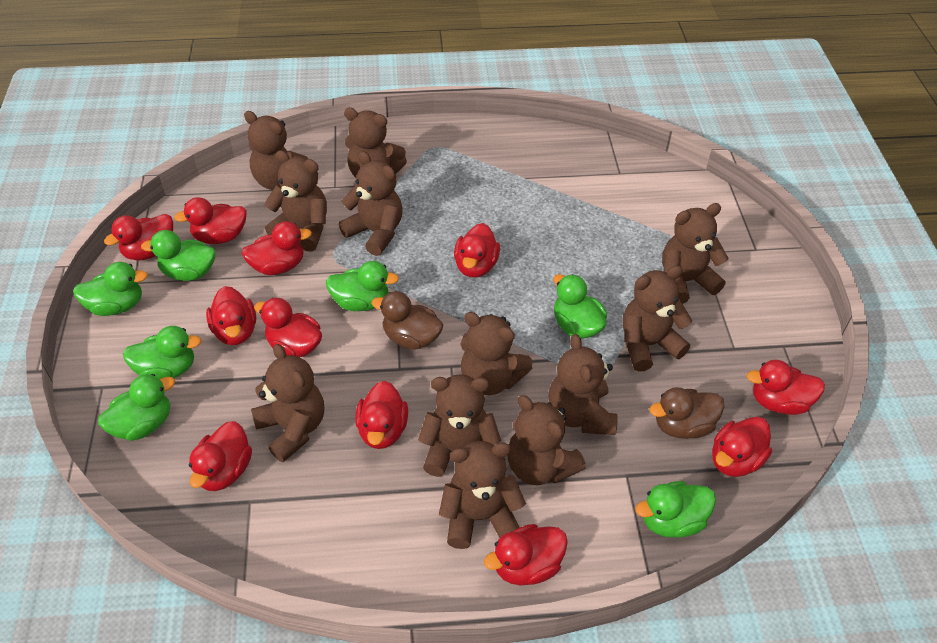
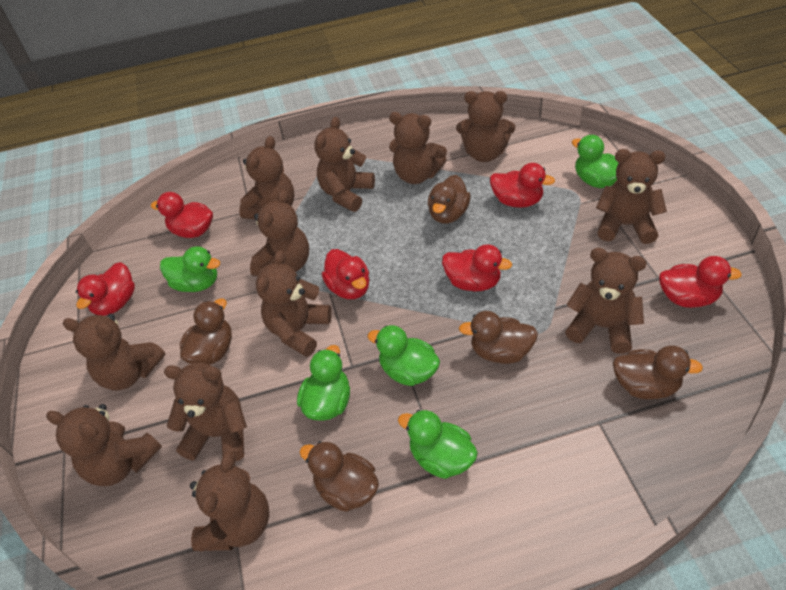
brown duck: 2 -> 5
green duck: 7 -> 5
red duck: 11 -> 6

